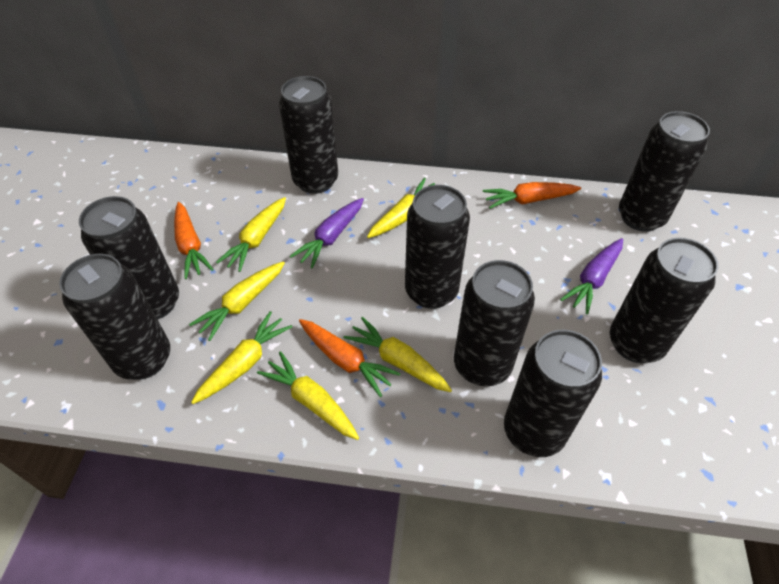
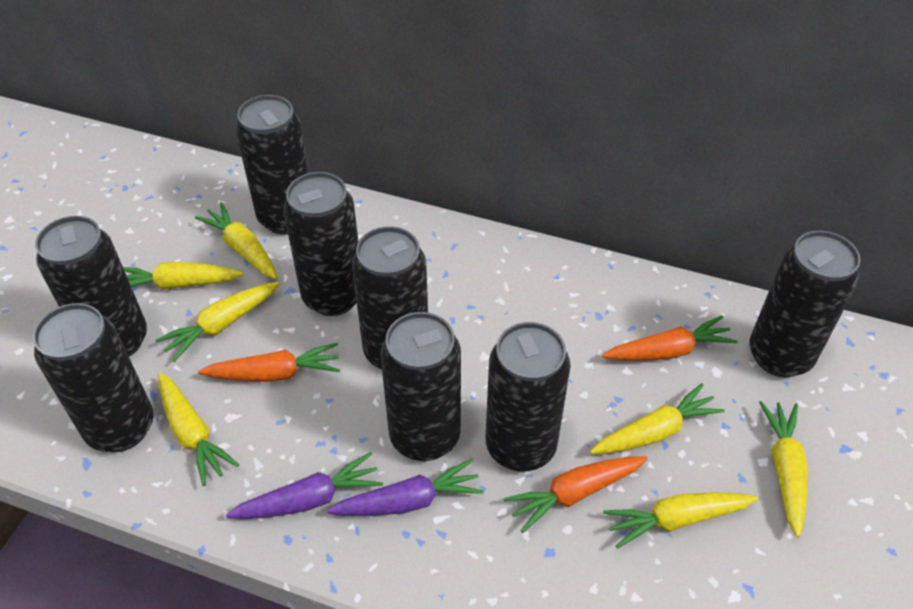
yellow carrot: 6 -> 7

